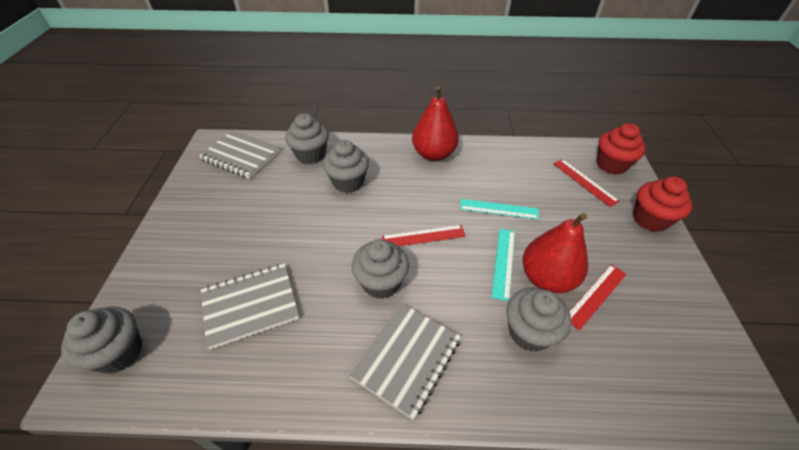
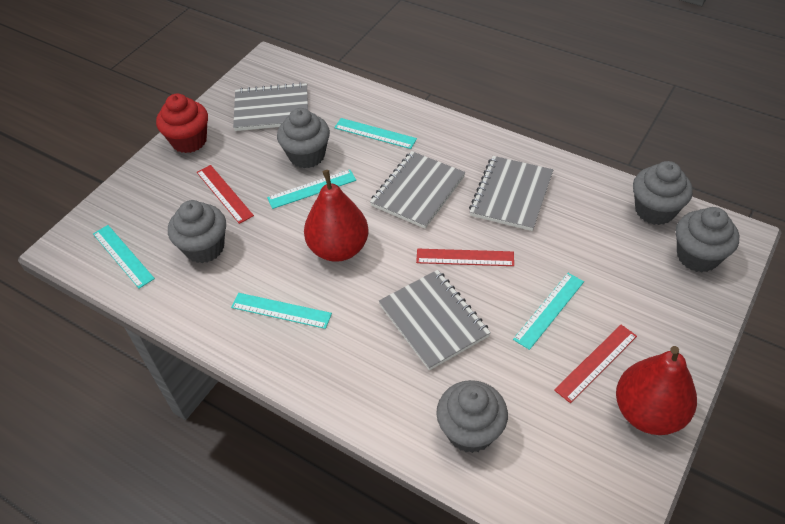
grey notebook: 3 -> 4
red cupcake: 2 -> 1
turquoise ruler: 2 -> 5

